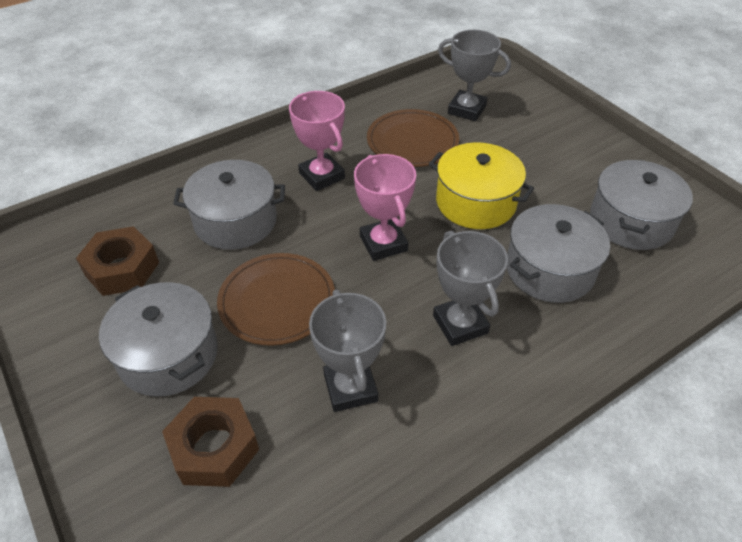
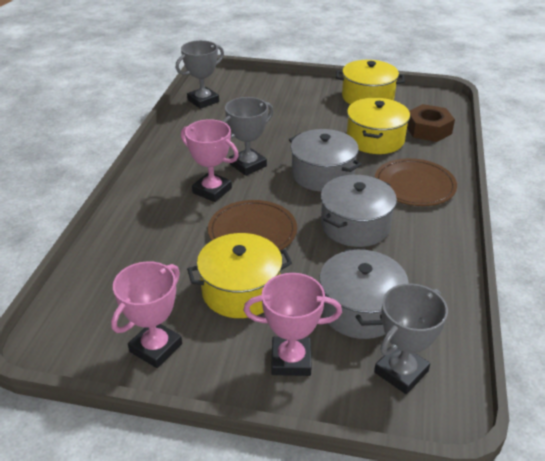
brown nut: 2 -> 1
grey pot: 4 -> 3
pink trophy: 2 -> 3
yellow pot: 1 -> 3

